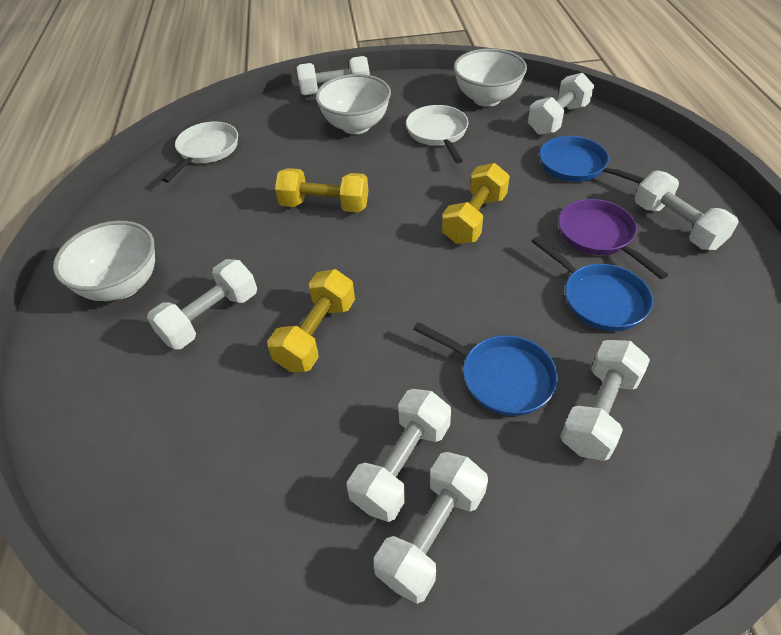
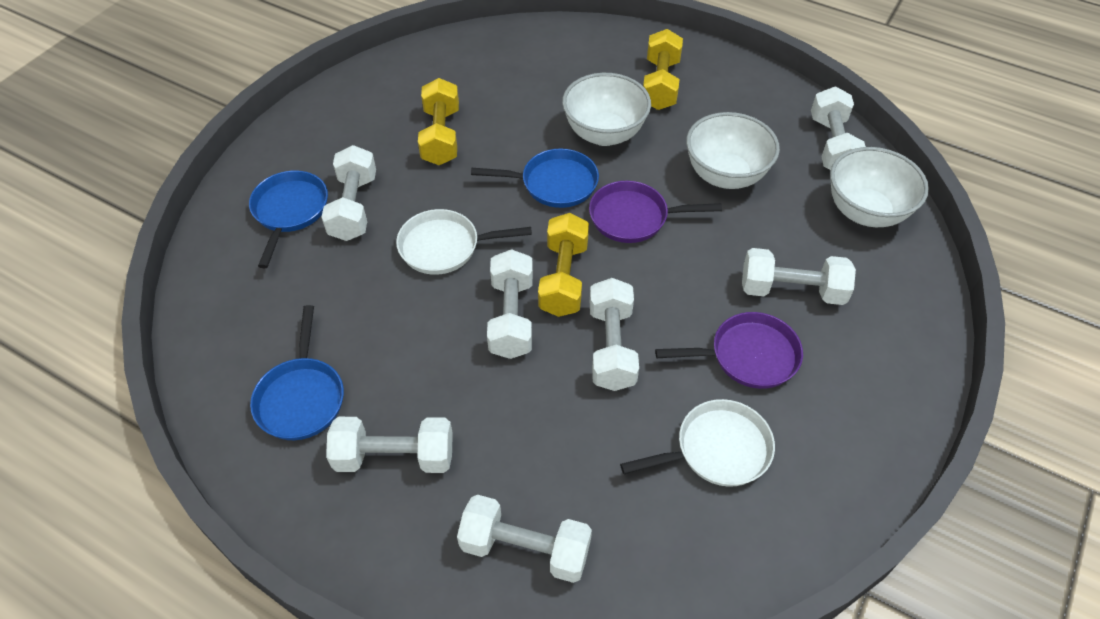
purple pan: 1 -> 2

